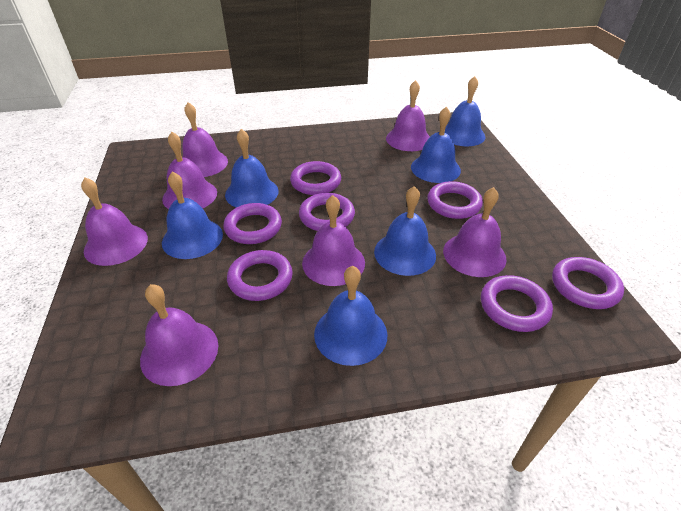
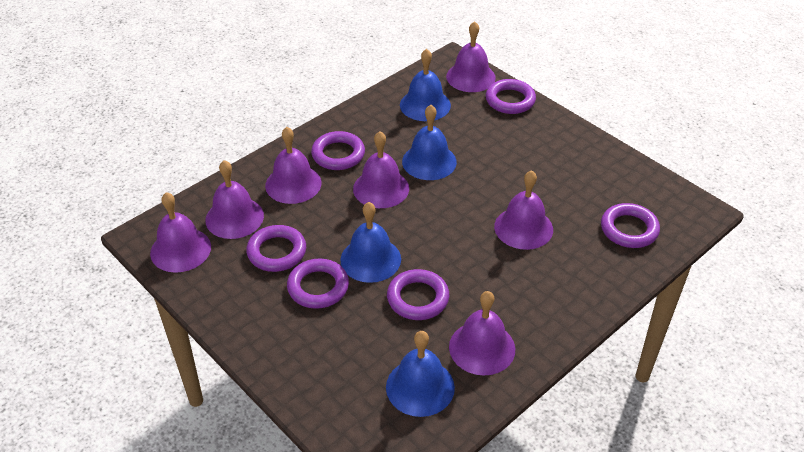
blue bell: 6 -> 4
purple ring: 7 -> 6

